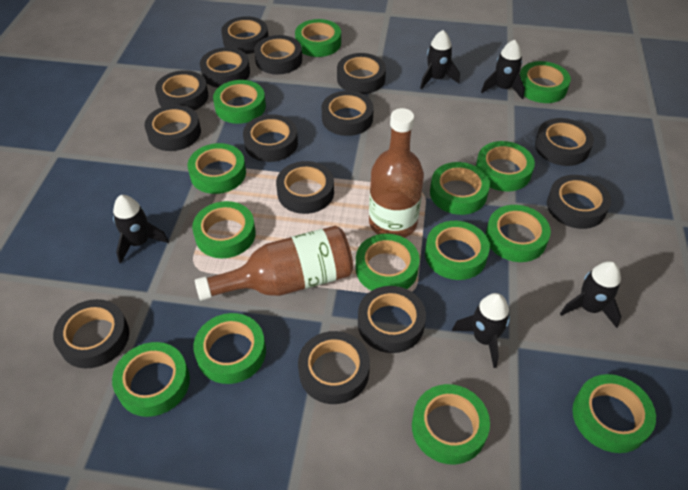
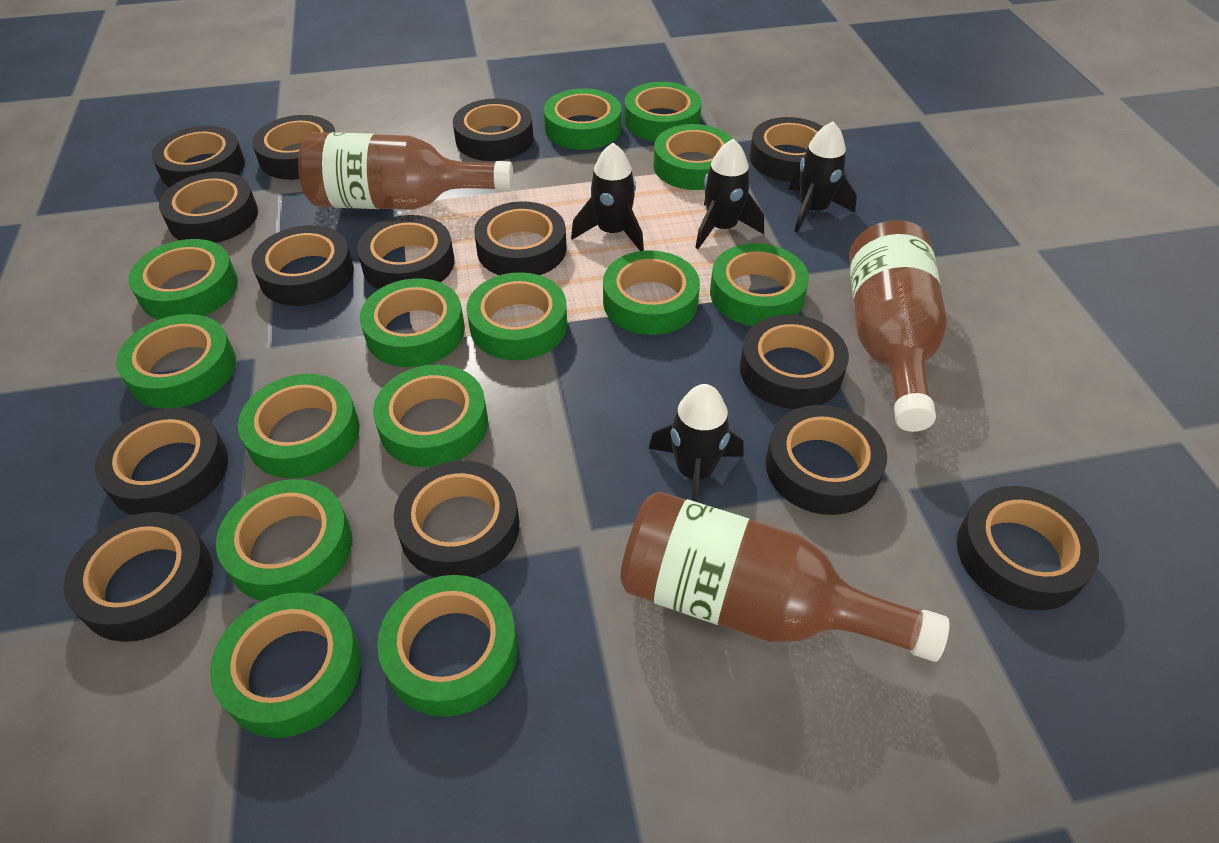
black rocket: 5 -> 4
brown bottle: 2 -> 3

